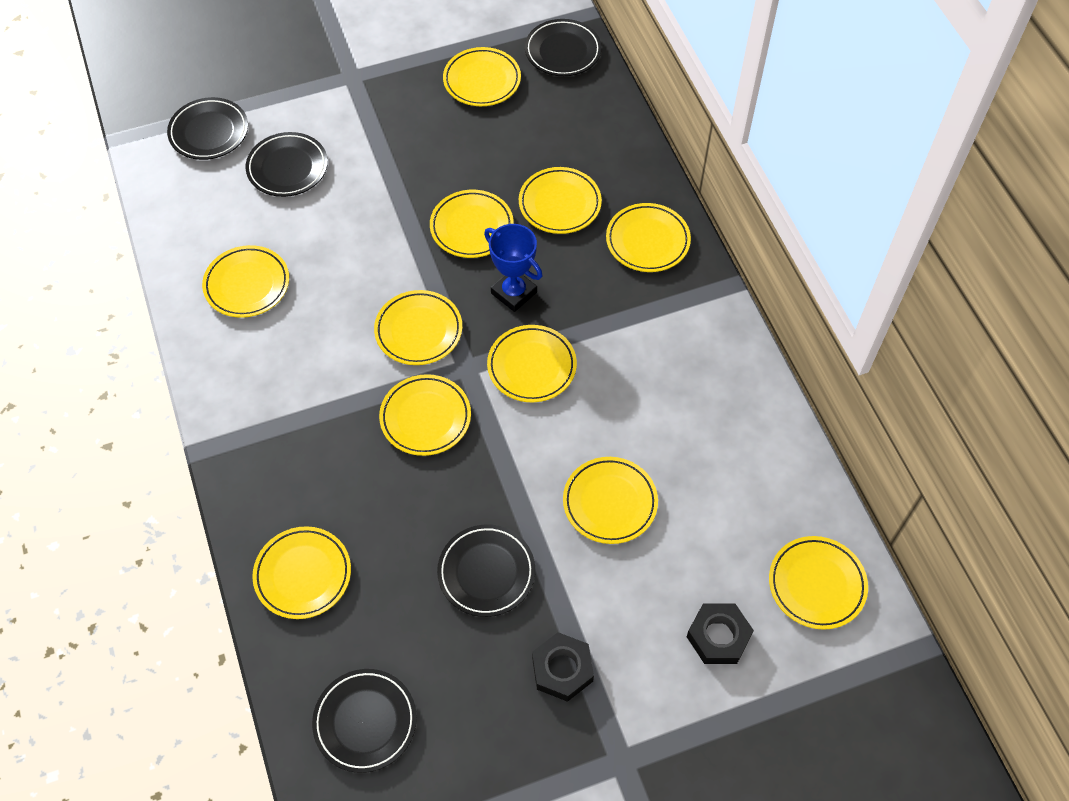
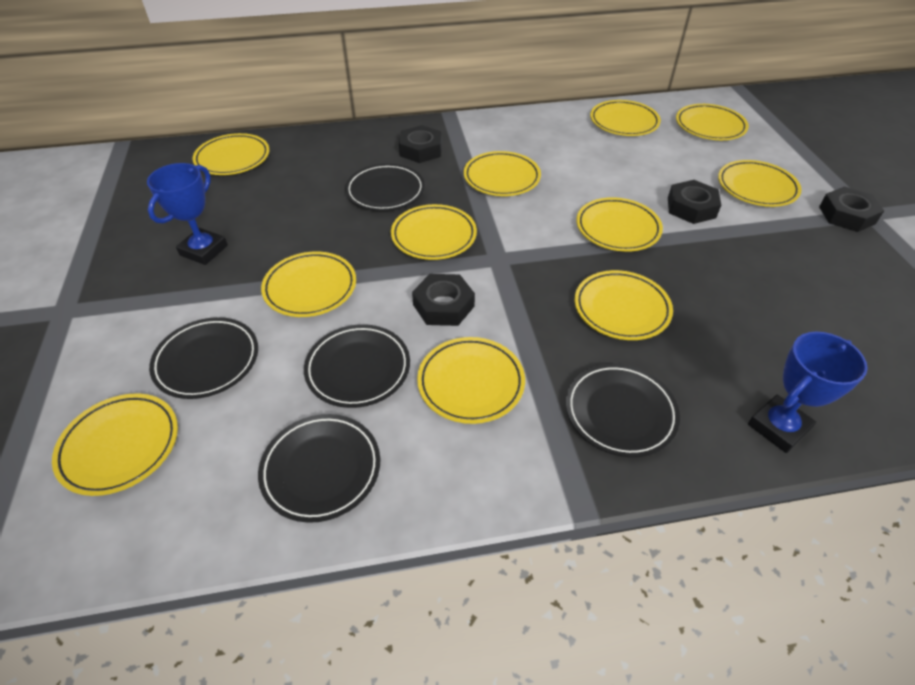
black nut: 2 -> 4
blue trophy: 1 -> 2

